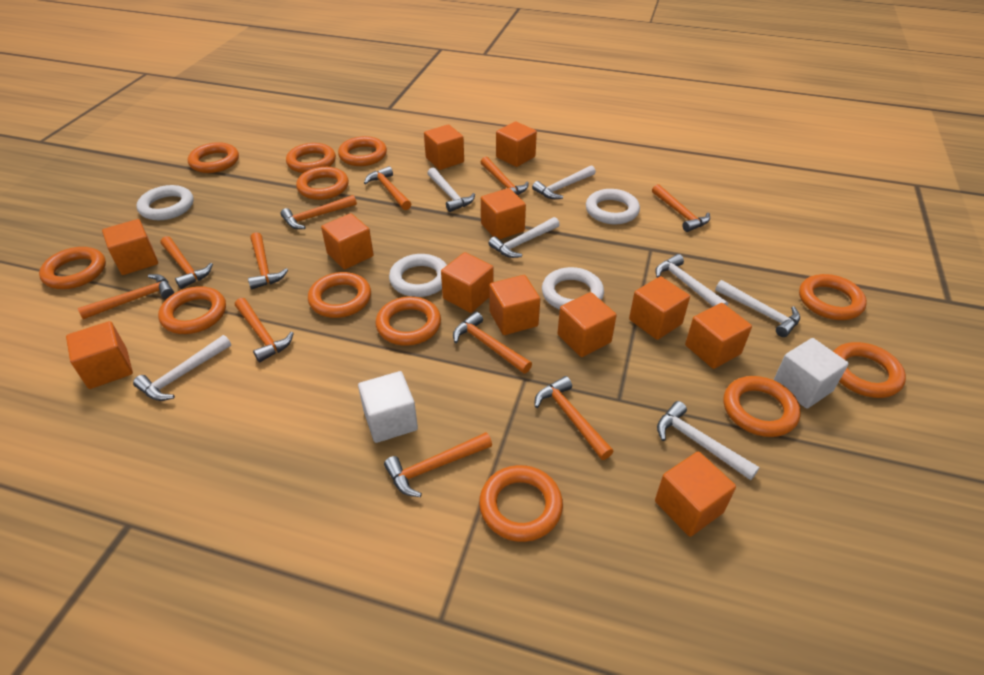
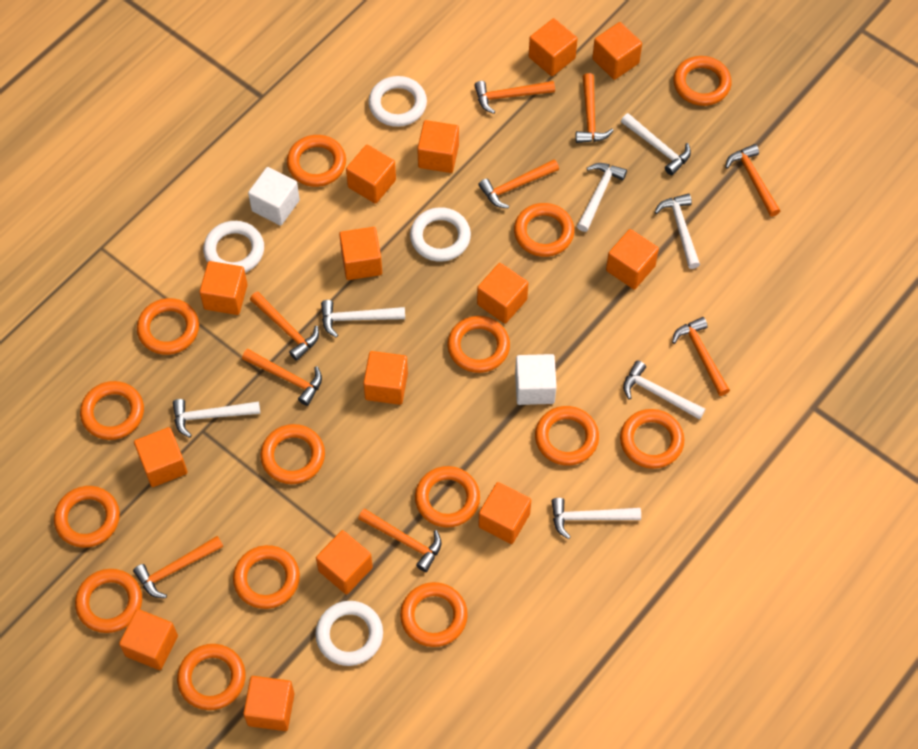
orange cube: 12 -> 14
orange hammer: 11 -> 9
orange ring: 12 -> 15

